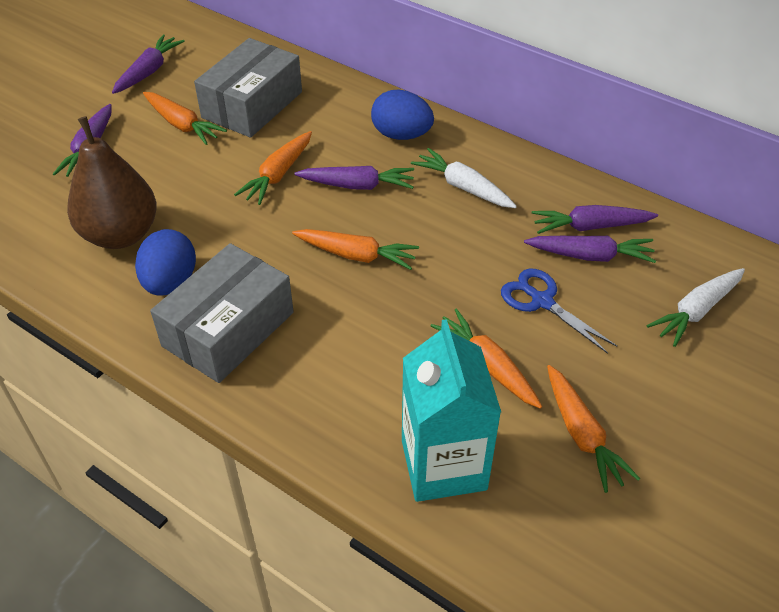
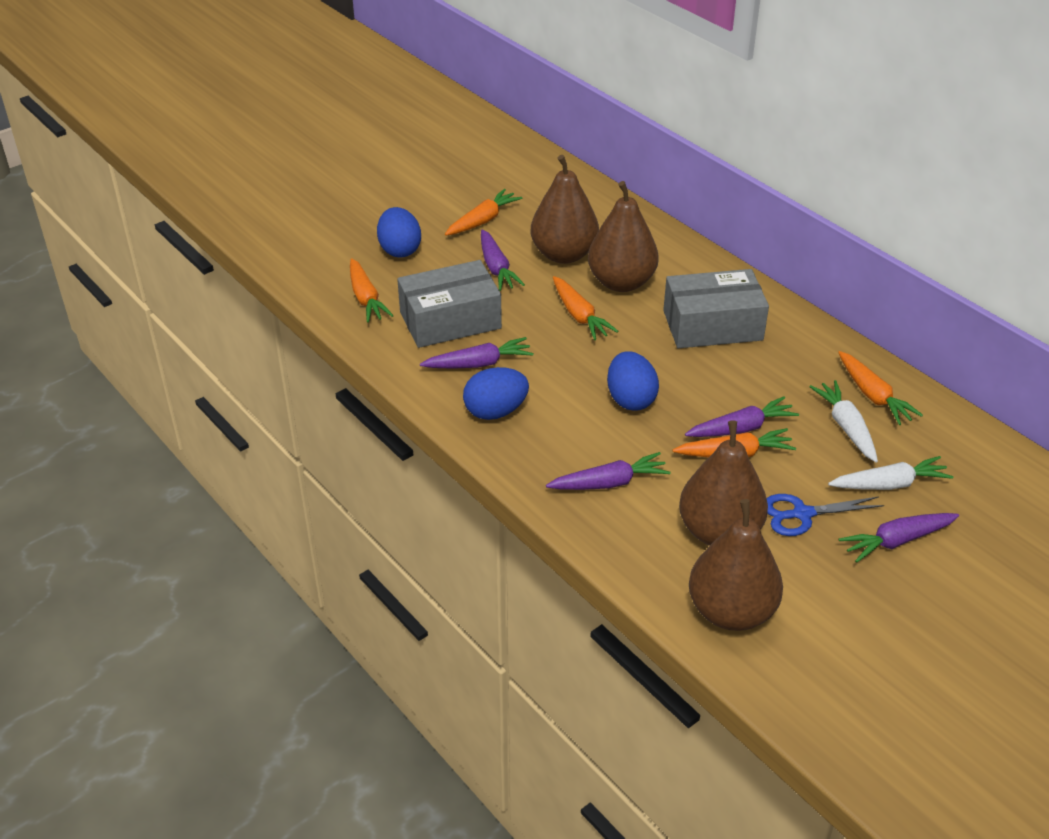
blue egg: 2 -> 3
brown pear: 1 -> 4
turquoise carton: 1 -> 0

